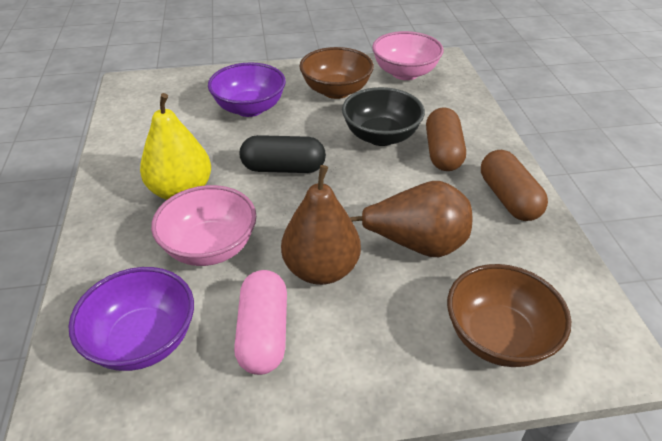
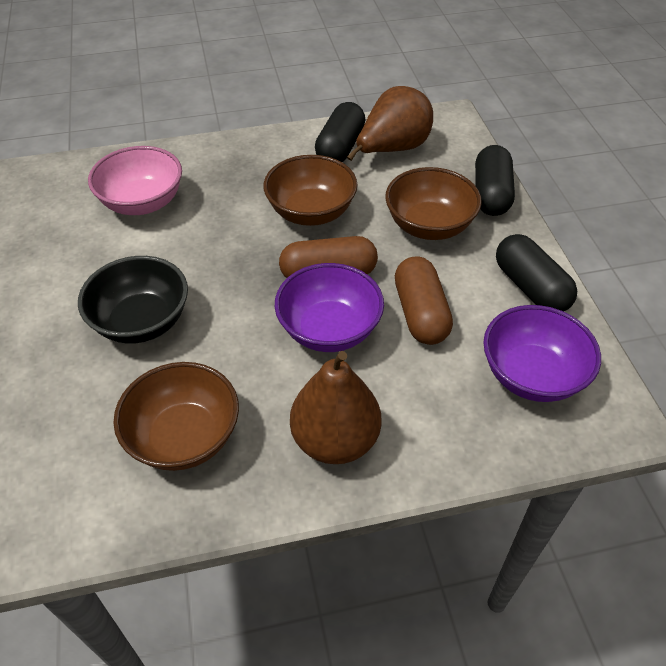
black capsule: 1 -> 3
brown bowl: 2 -> 3
pink bowl: 2 -> 1
pink capsule: 1 -> 0
yellow pear: 1 -> 0

